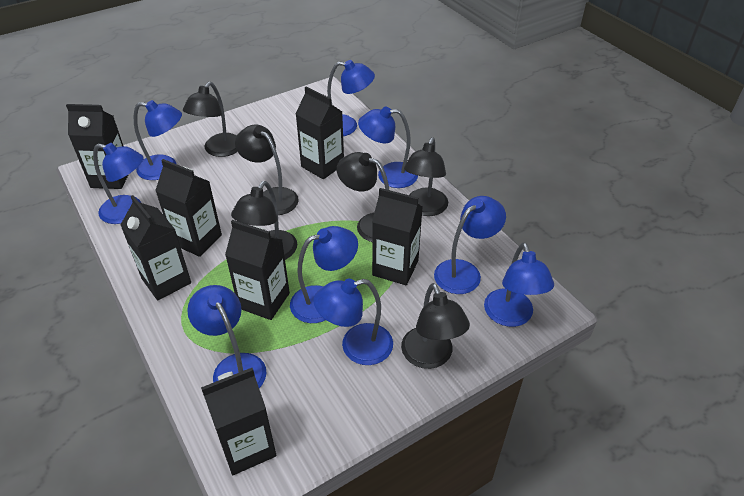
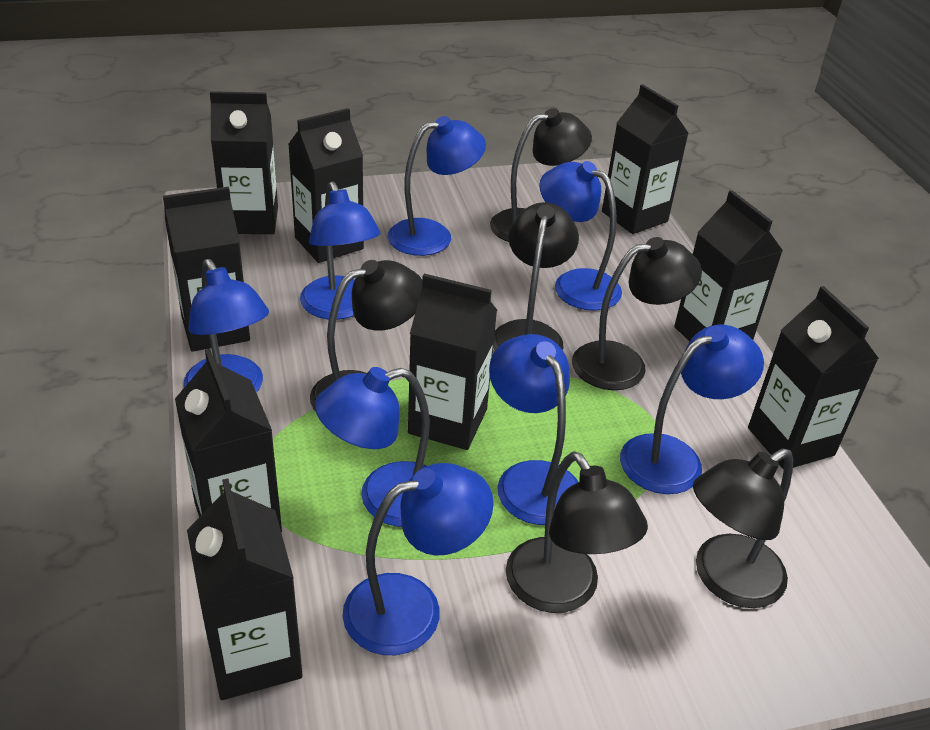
black carton: 7 -> 9
blue lamp: 9 -> 8

